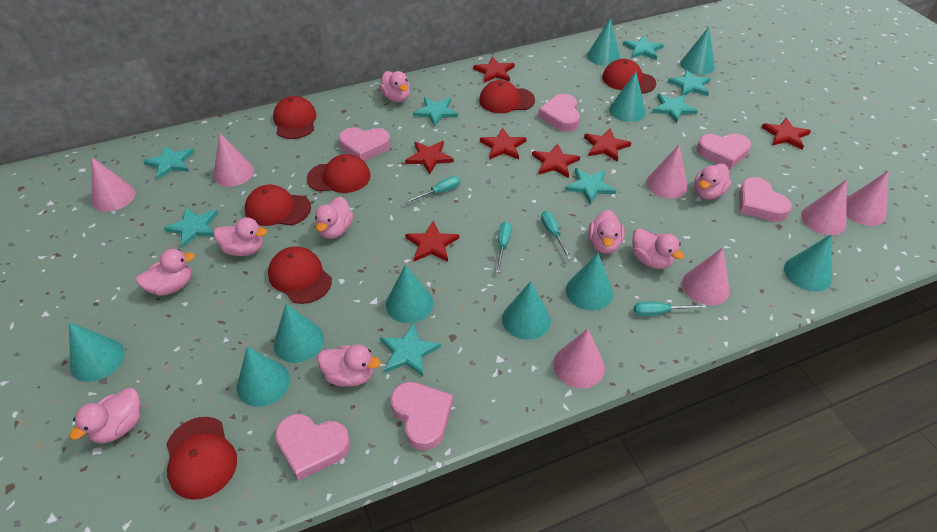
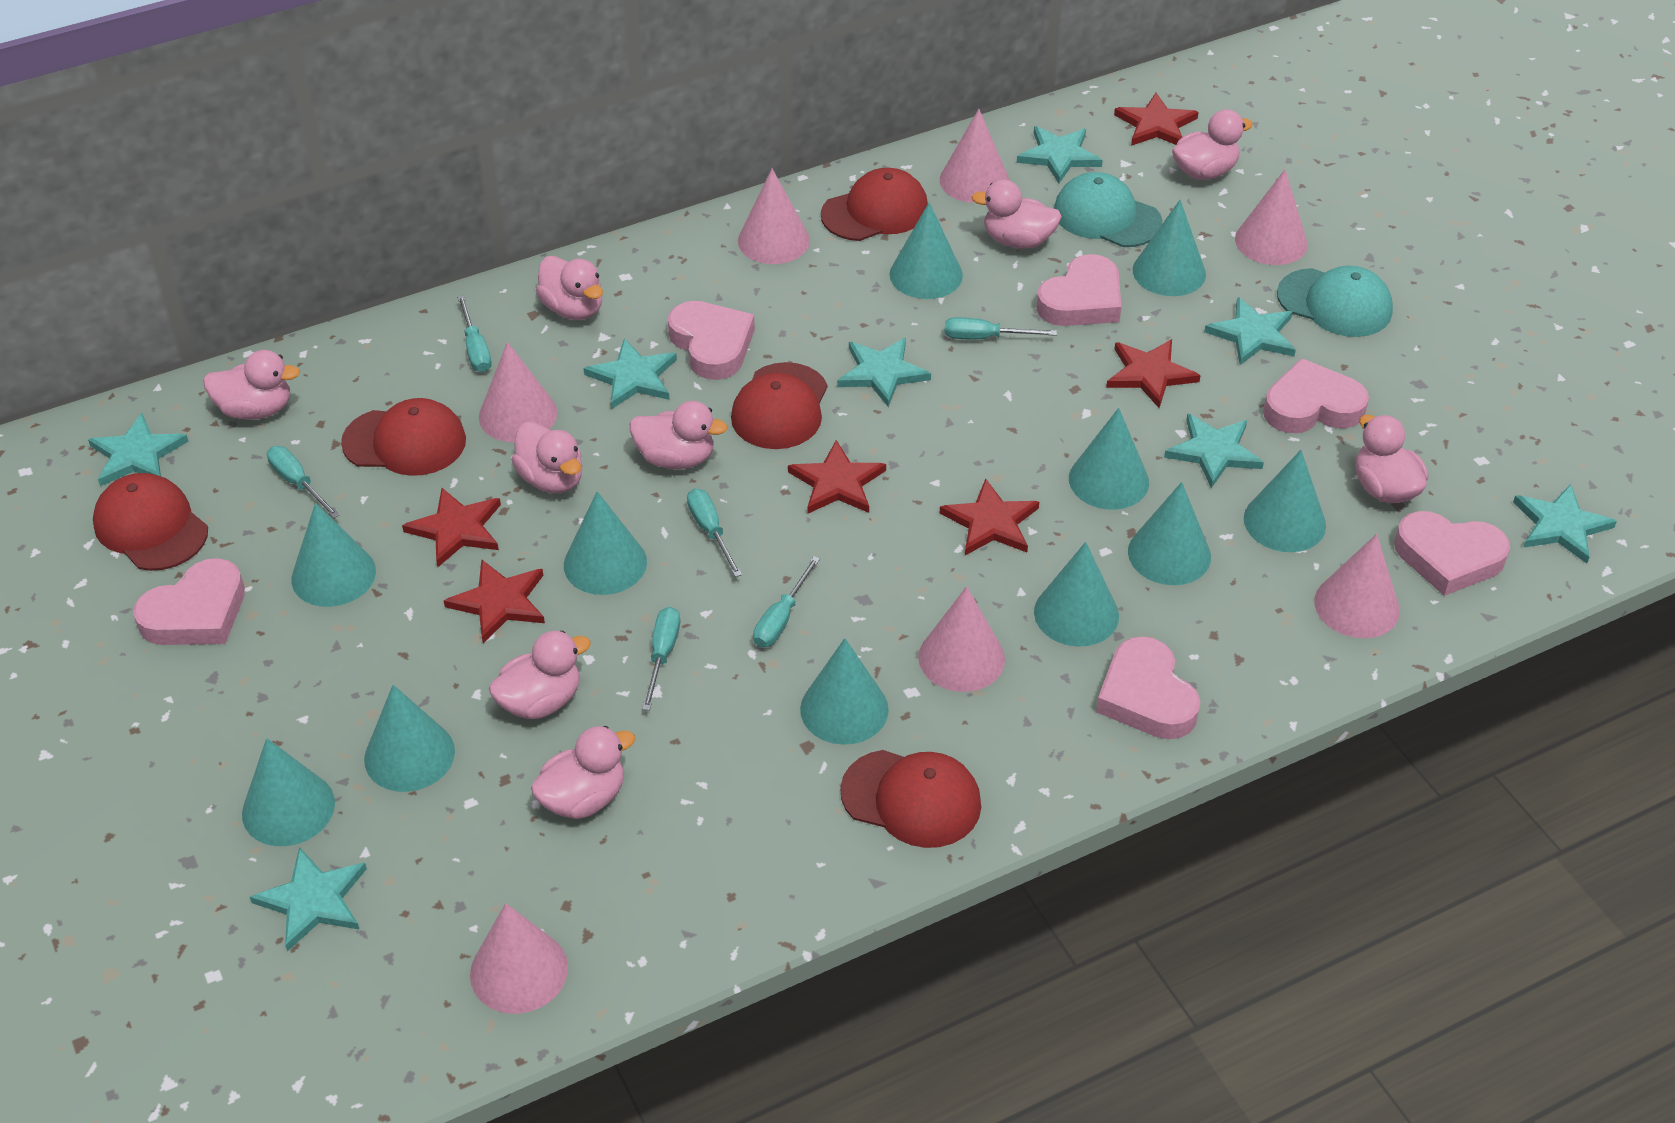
red cap: 7 -> 5
red star: 7 -> 6
turquoise cap: 0 -> 2
turquoise cone: 10 -> 11
turquoise screwdriver: 4 -> 6

